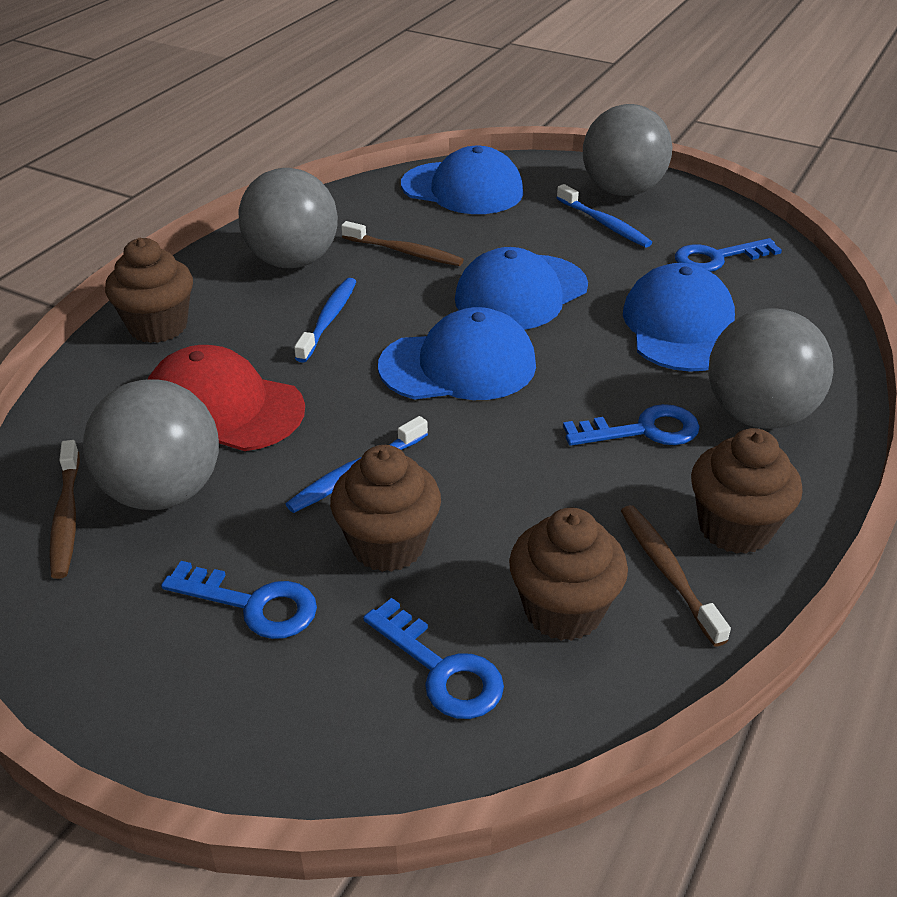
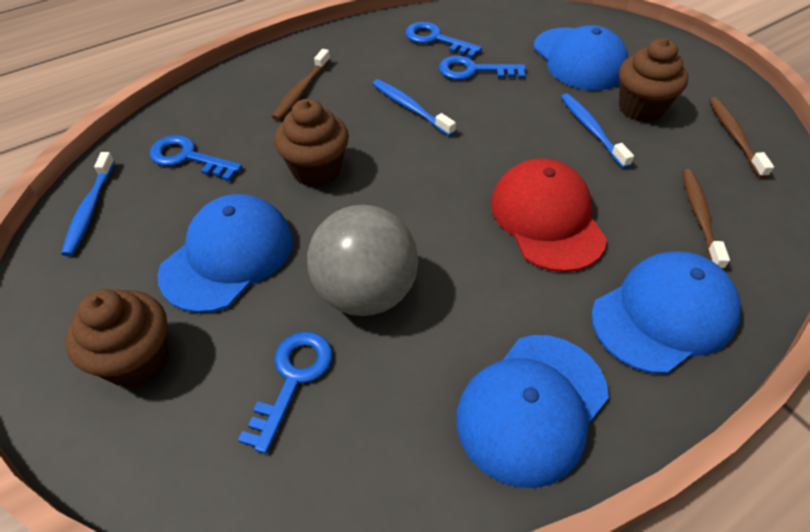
brown cupcake: 4 -> 3
grey ball: 4 -> 1

